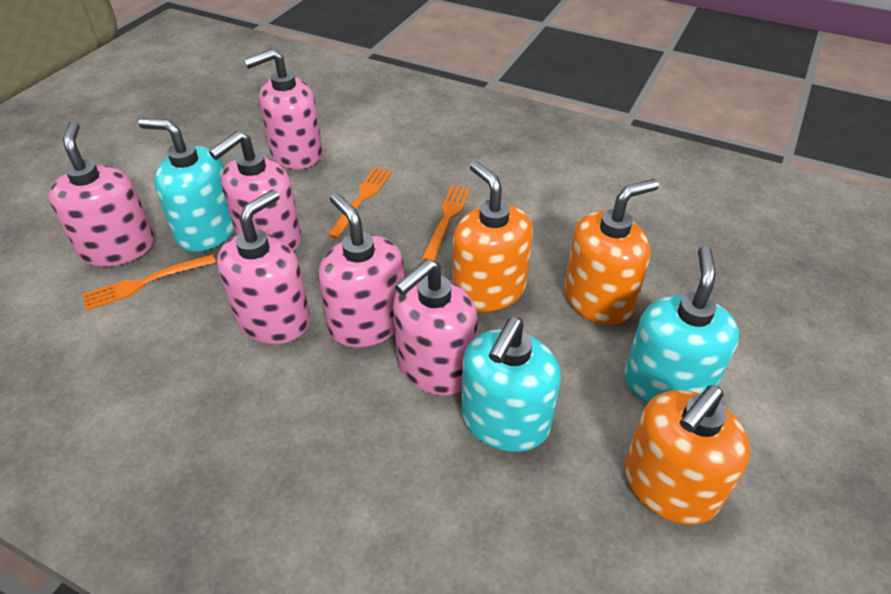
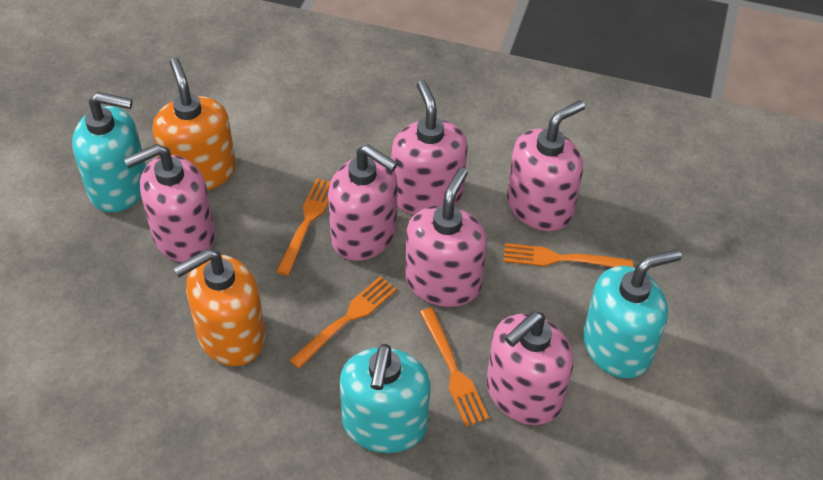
orange fork: 3 -> 4
orange soap dispenser: 3 -> 2

